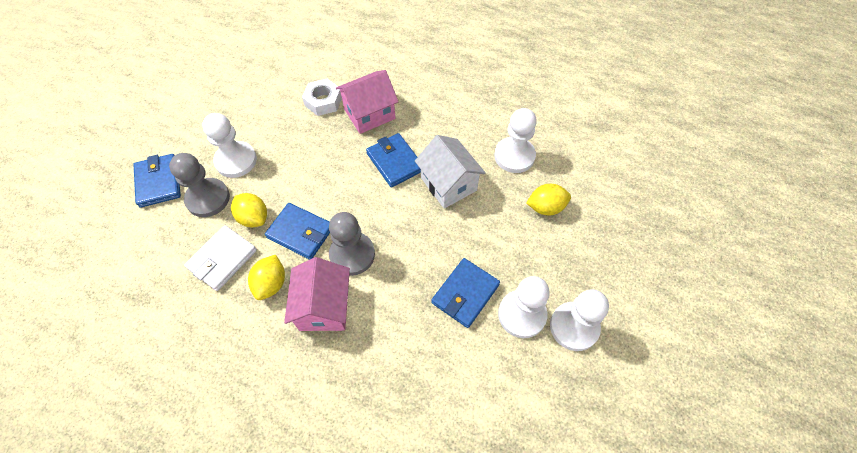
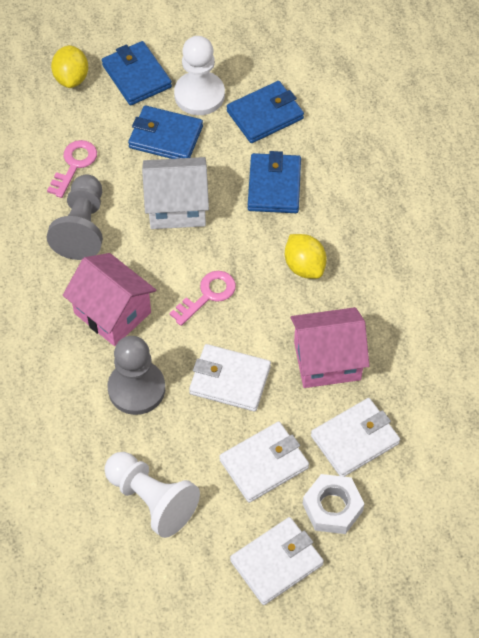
pink key: 0 -> 2
white pawn: 4 -> 2
white wallet: 1 -> 4
yellow lemon: 3 -> 2

